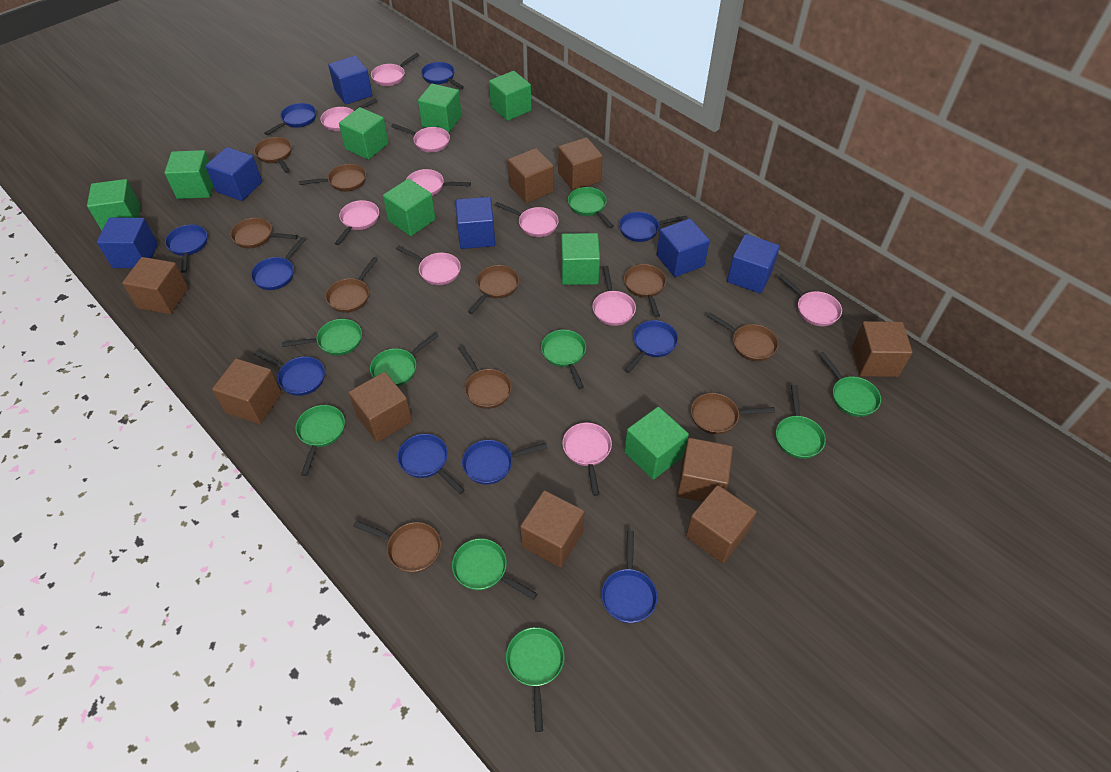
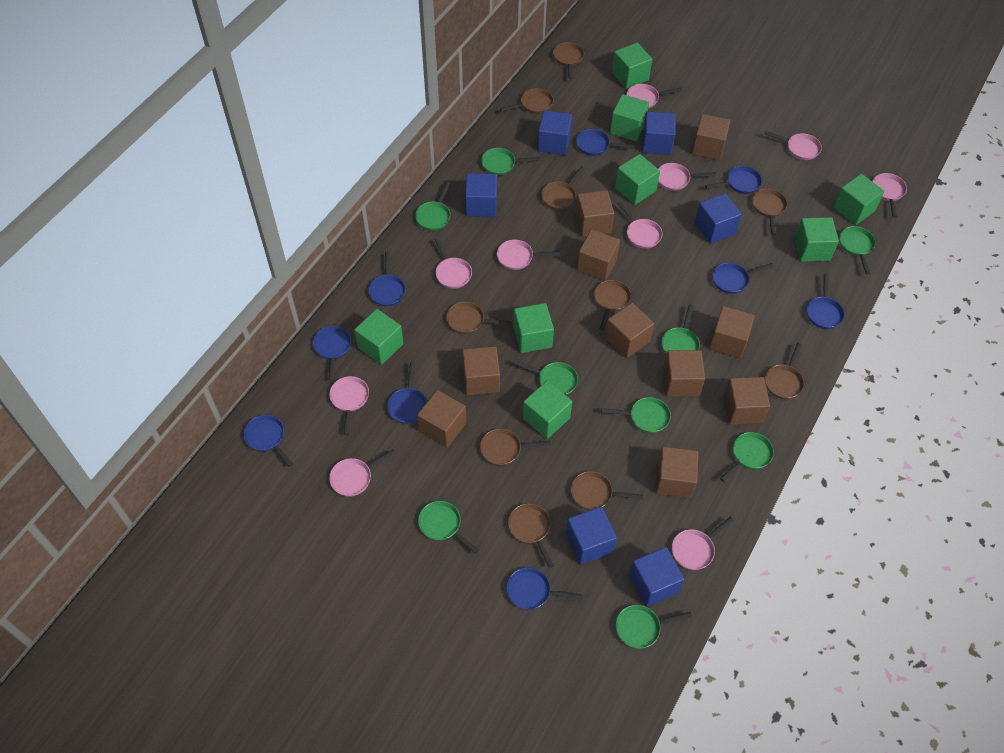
blue pan: 10 -> 9
brown cube: 9 -> 10

